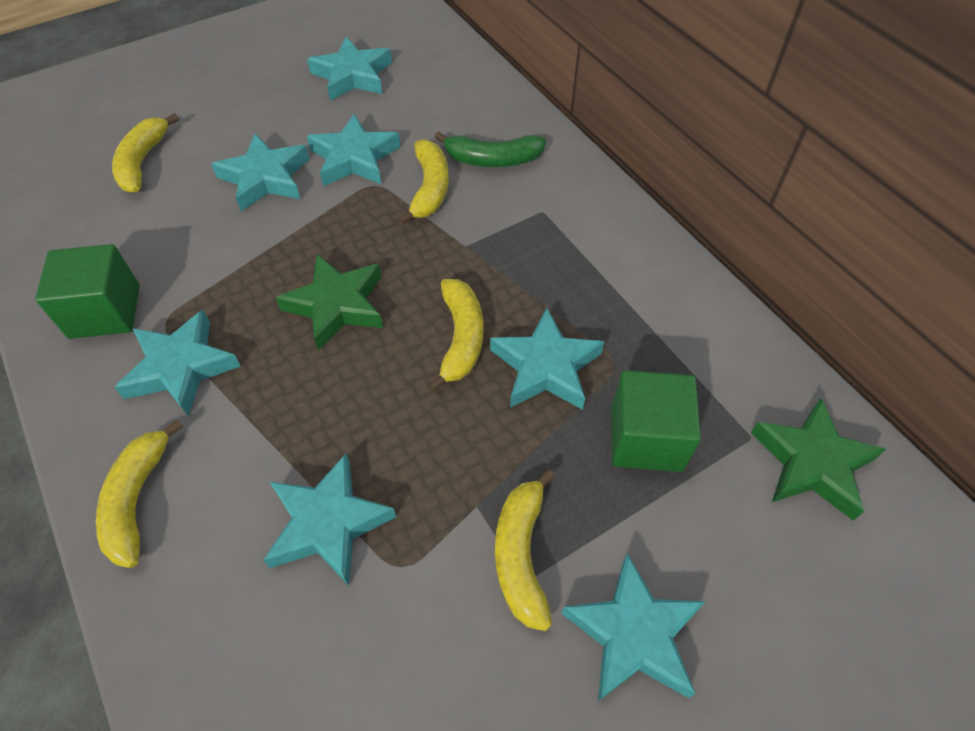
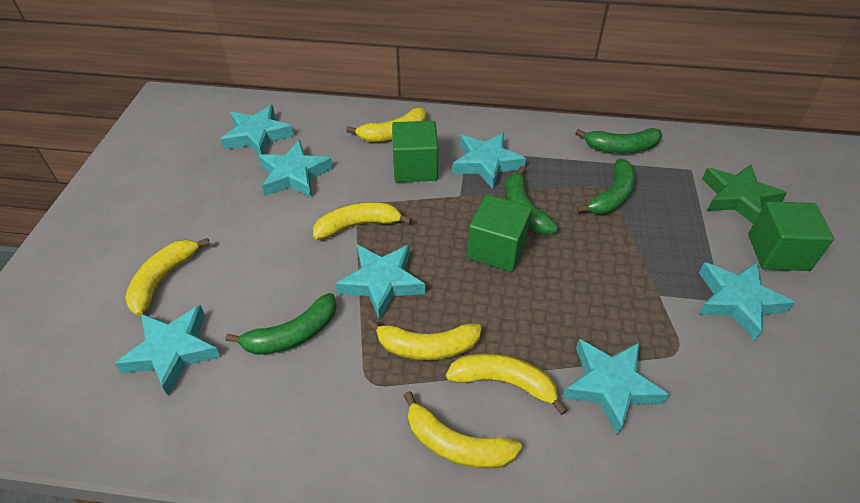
green banana: 1 -> 4
green cube: 2 -> 3
green star: 2 -> 1
yellow banana: 5 -> 6

